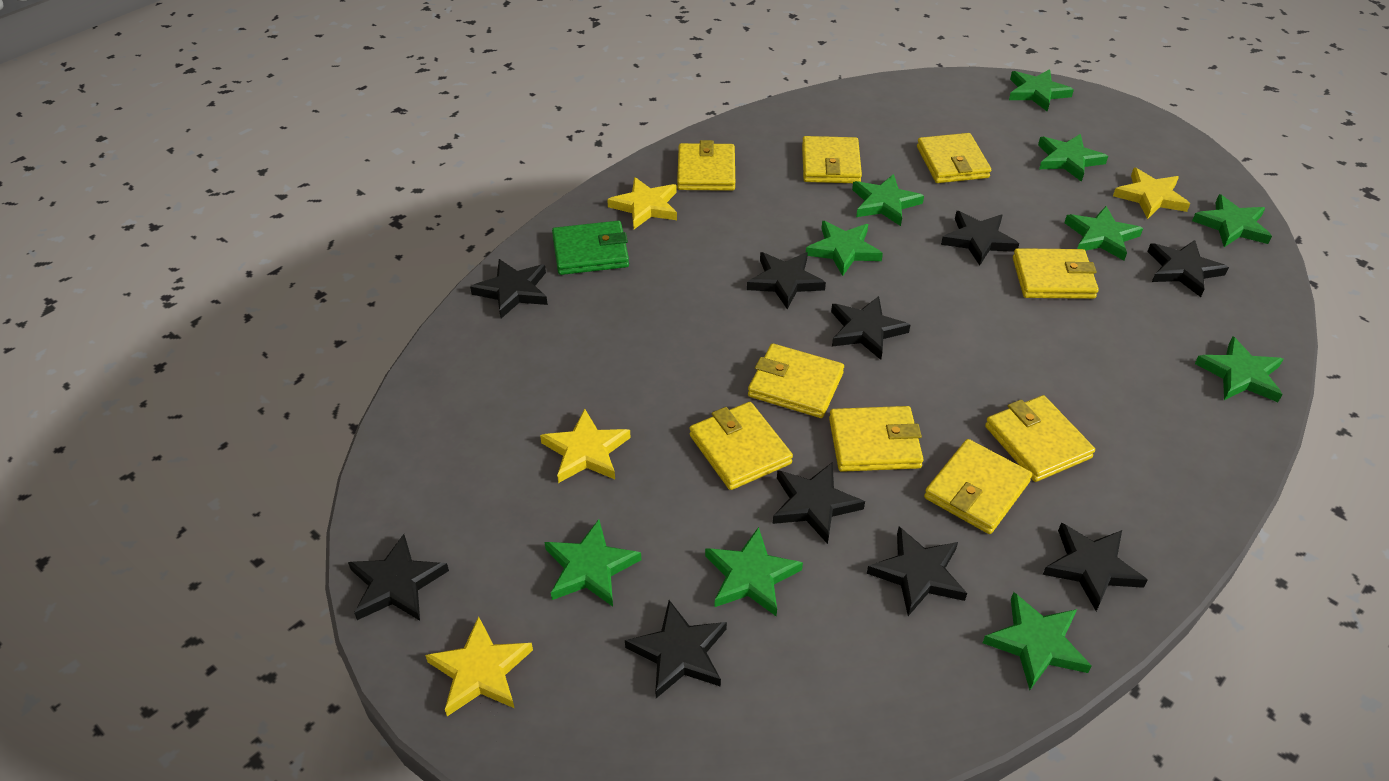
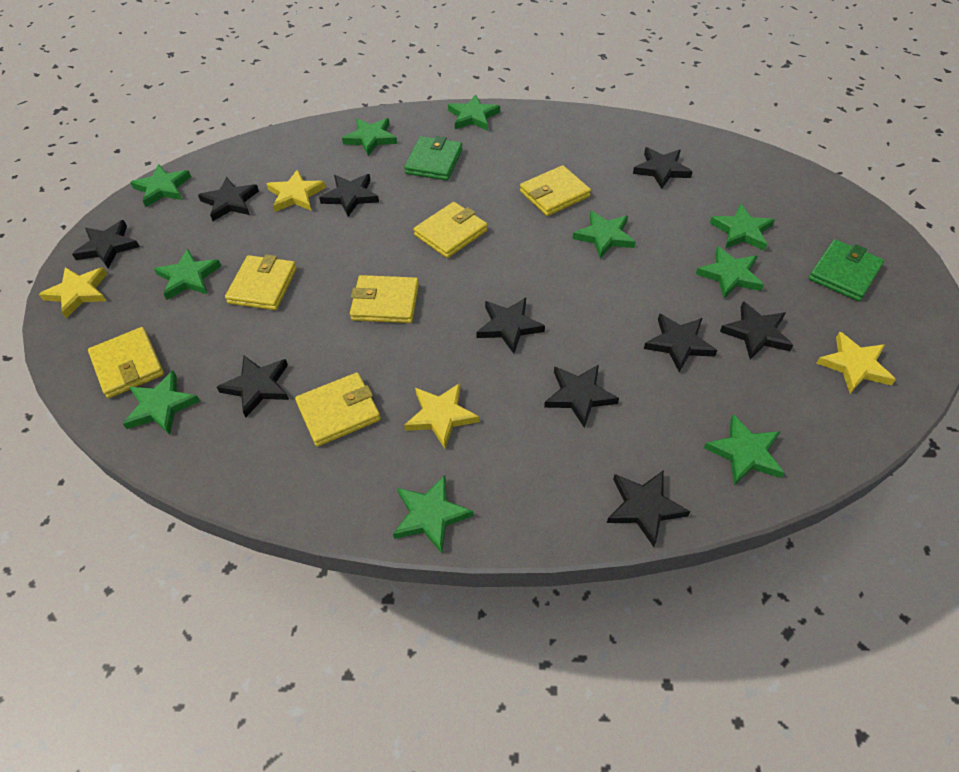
green wallet: 1 -> 2
yellow wallet: 9 -> 6

